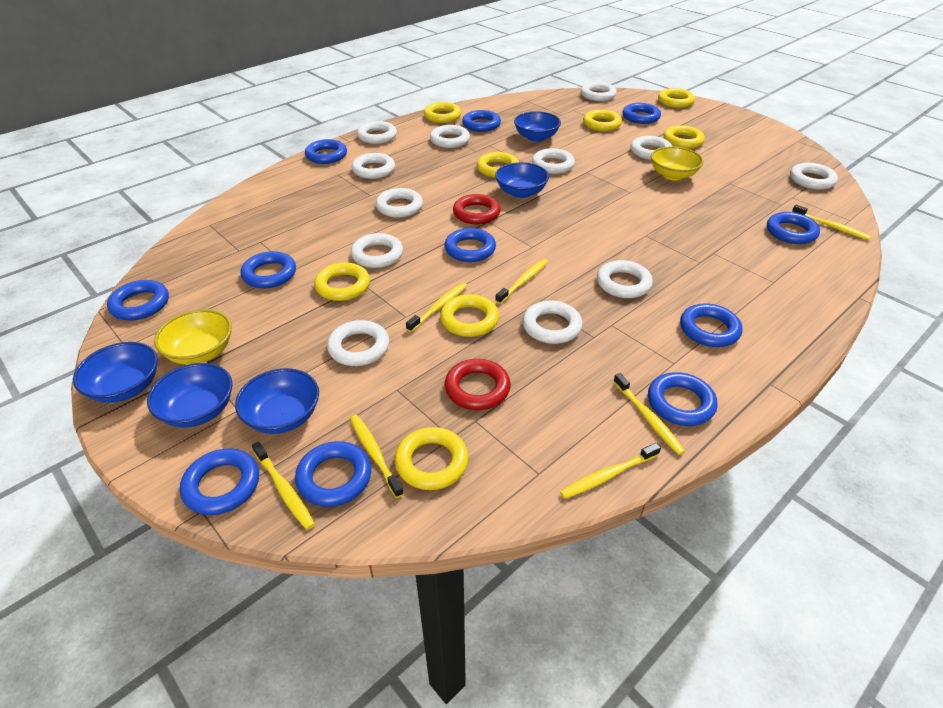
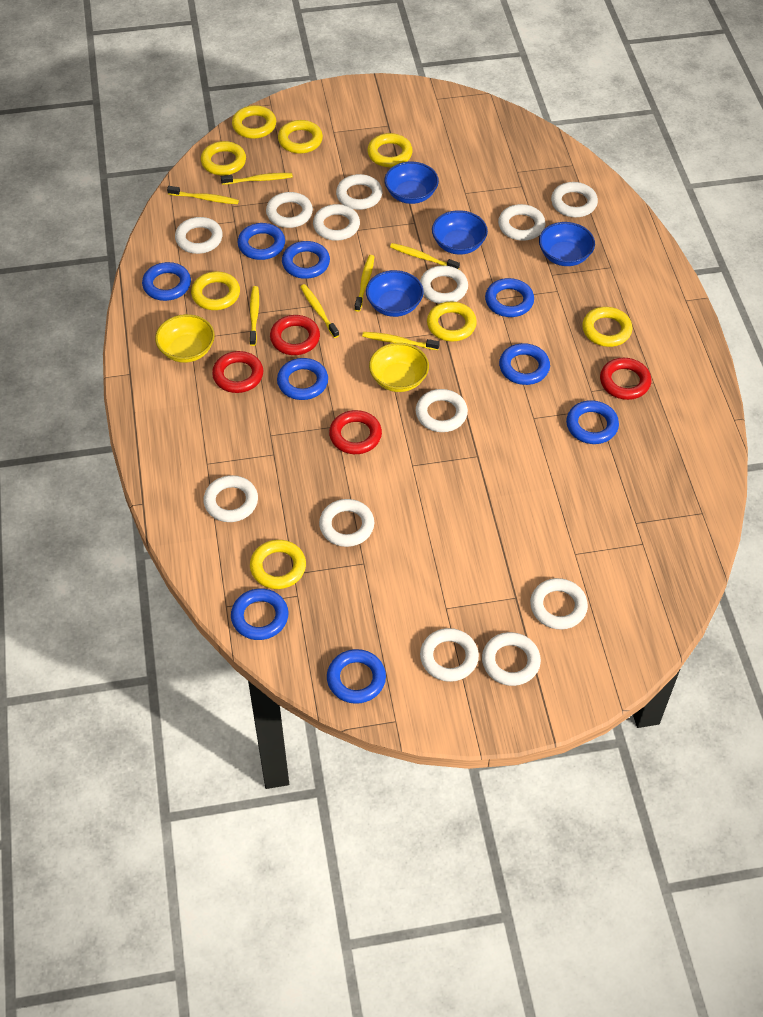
blue bowl: 5 -> 4
blue ring: 11 -> 9
red ring: 2 -> 4
white ring: 12 -> 13

